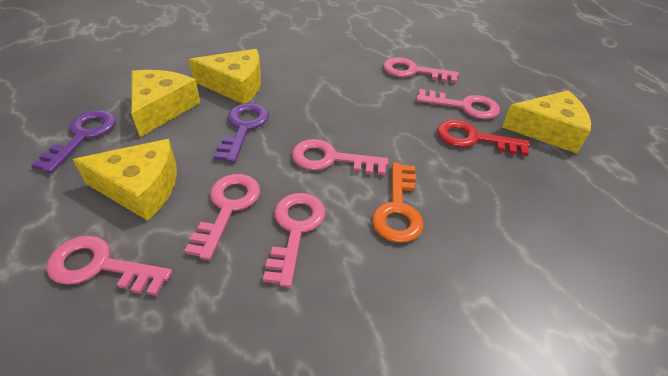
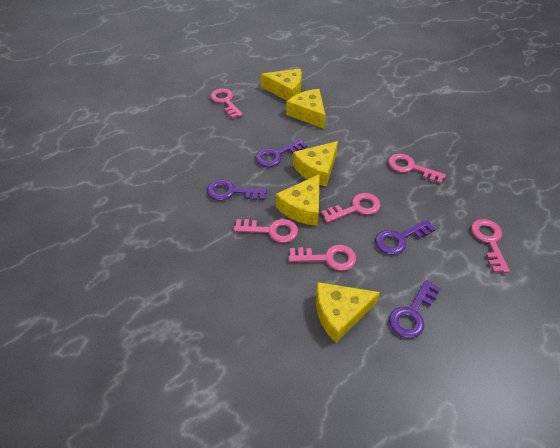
orange key: 1 -> 0
purple key: 2 -> 4
red key: 1 -> 0
yellow cheese: 4 -> 5

